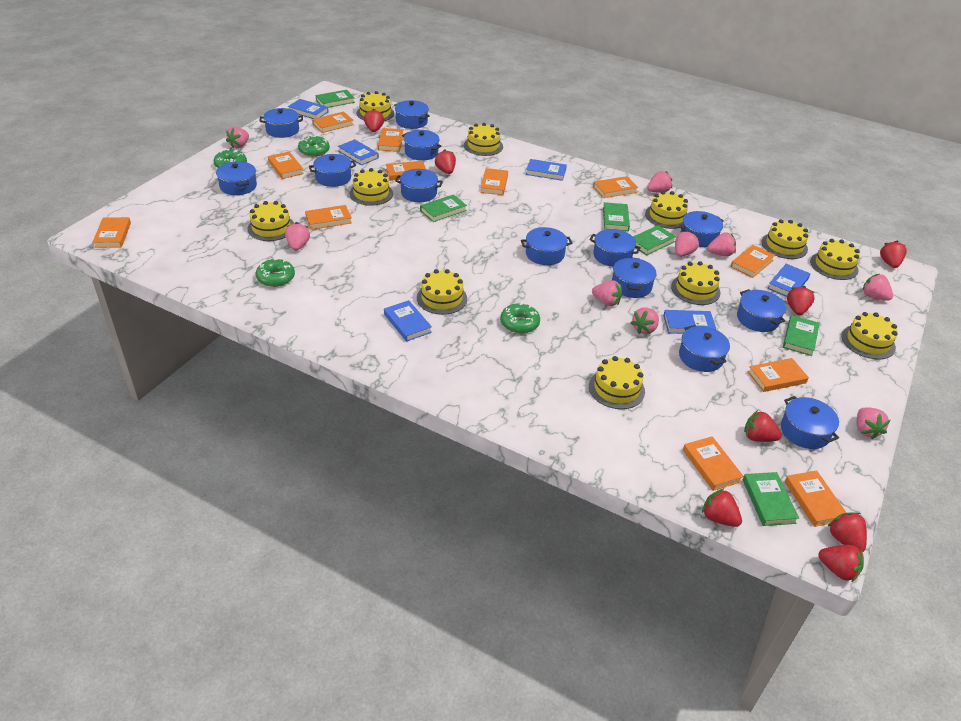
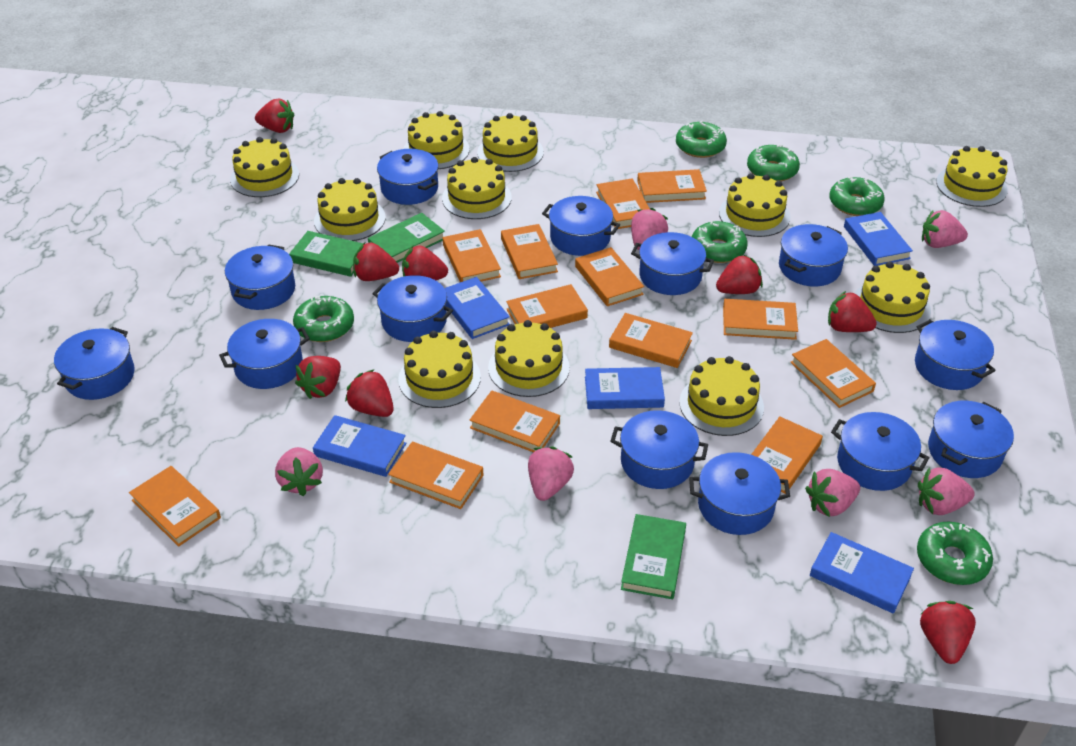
blue book: 6 -> 5
green book: 6 -> 3
green donut: 4 -> 6
orange book: 12 -> 13
pink strawberry: 9 -> 6

